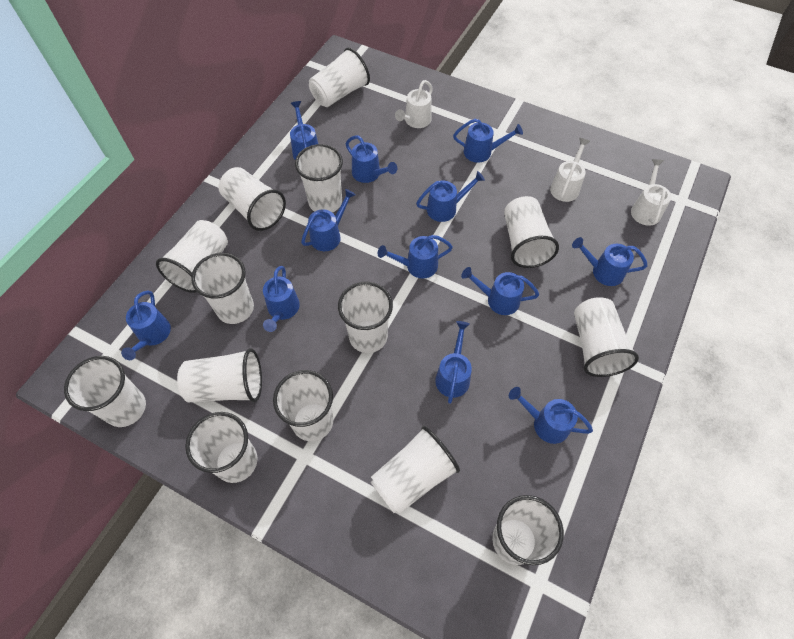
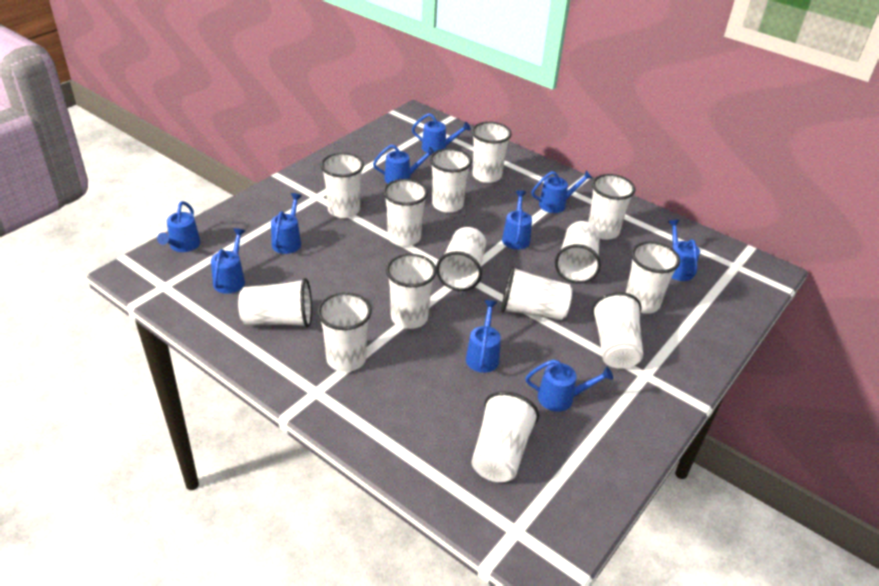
blue watering can: 12 -> 10
white watering can: 3 -> 0

